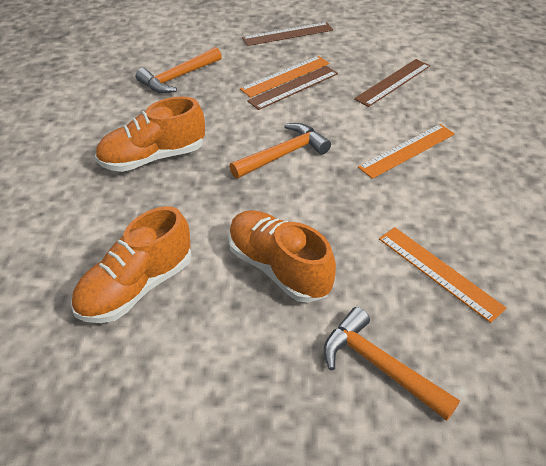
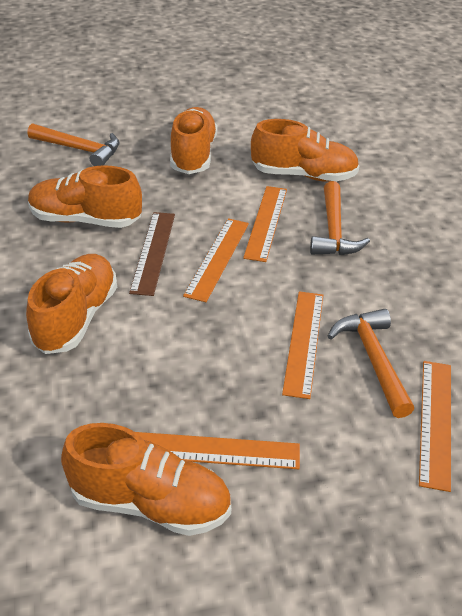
brown ruler: 3 -> 1
orange ruler: 3 -> 5
orange shoe: 3 -> 5

